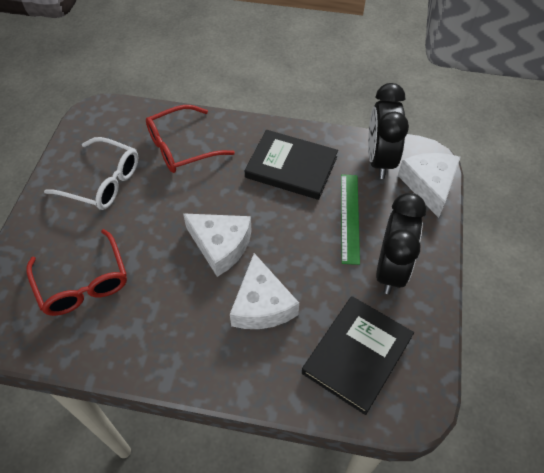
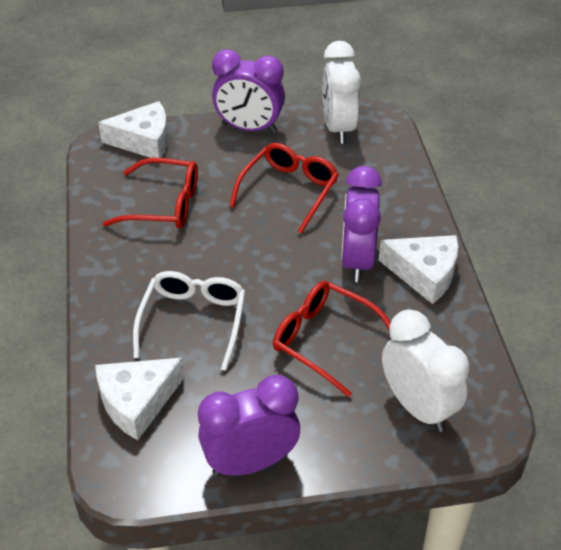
black book: 2 -> 0
black clock: 2 -> 0
green ruler: 1 -> 0
purple clock: 0 -> 3
red glasses: 2 -> 3
white clock: 0 -> 2

